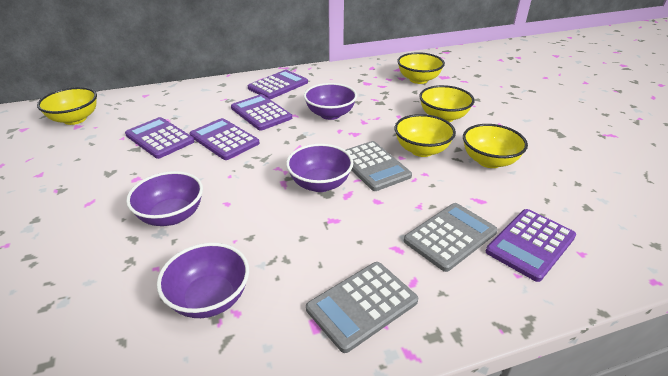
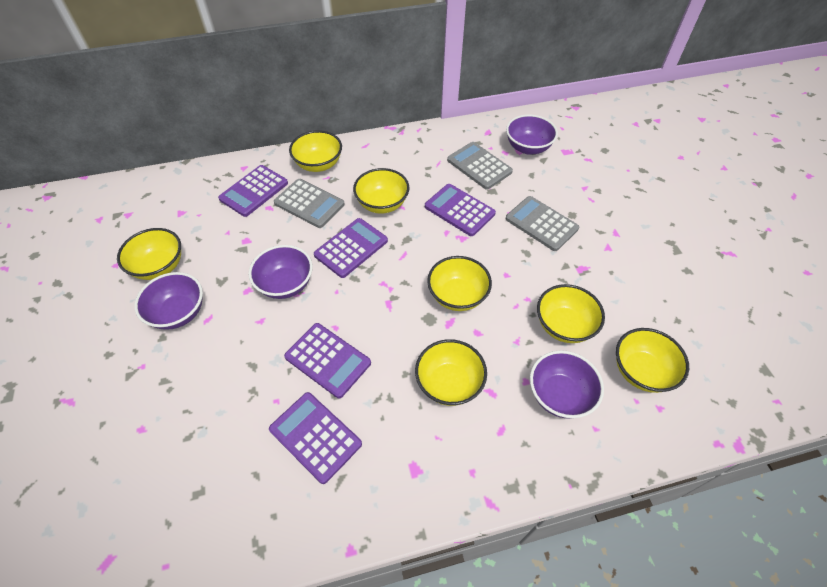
yellow bowl: 5 -> 7

